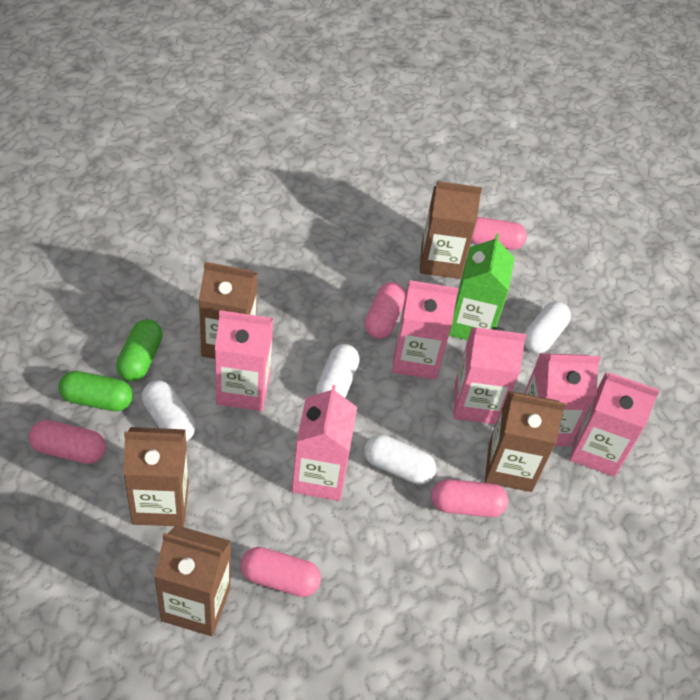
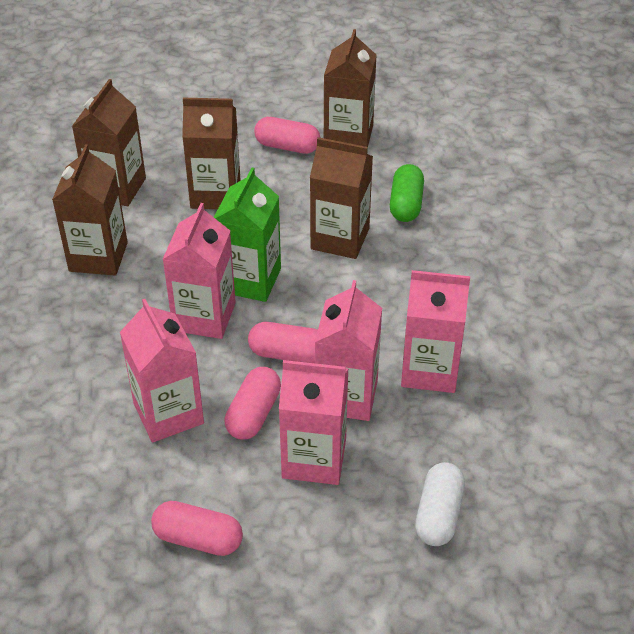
green capsule: 2 -> 1
pink capsule: 5 -> 4
pink carton: 6 -> 5
white capsule: 4 -> 1

